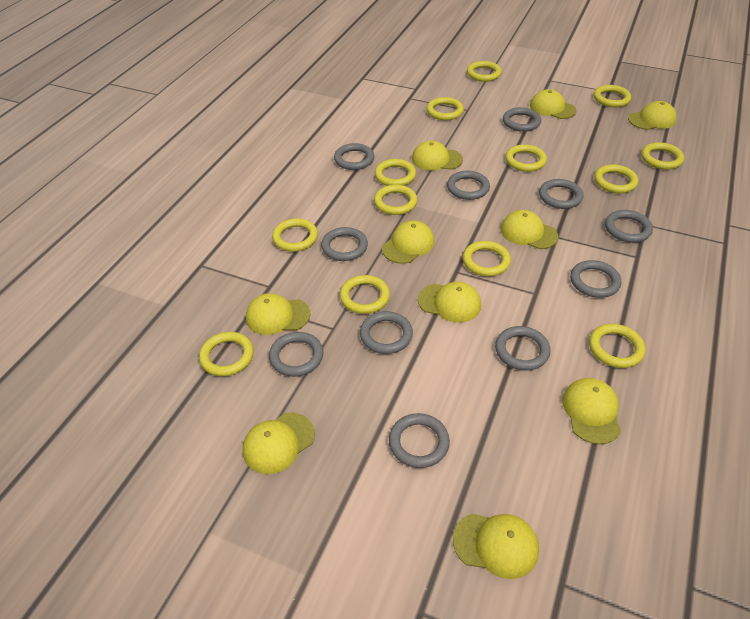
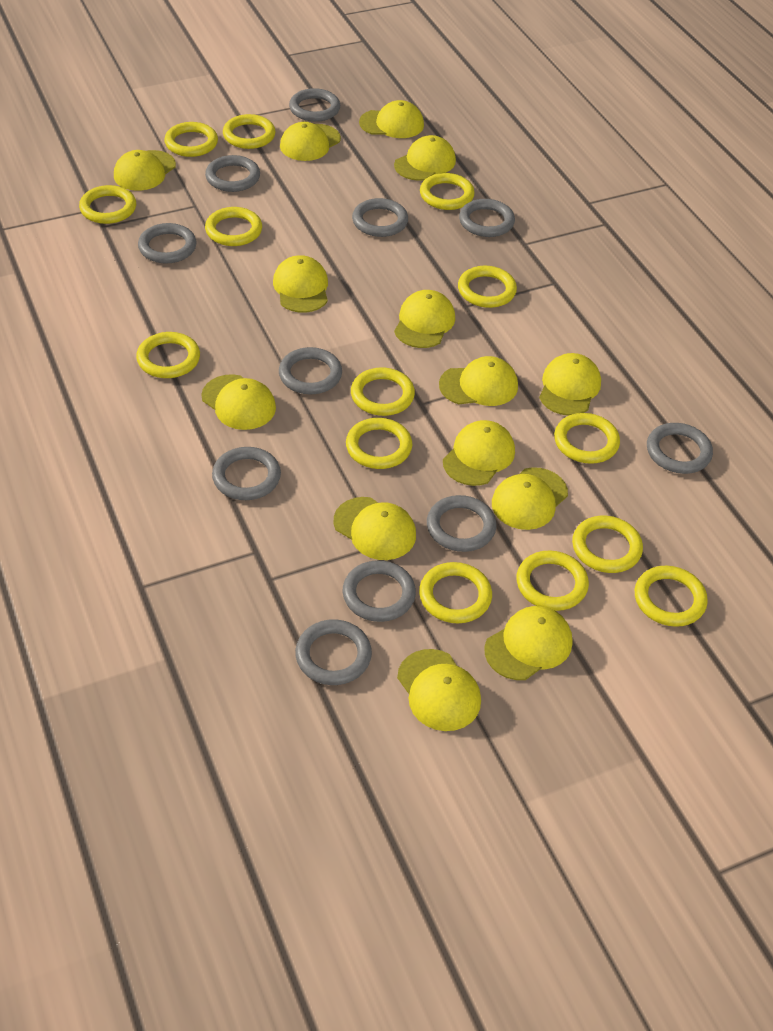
yellow cap: 10 -> 14
yellow ring: 13 -> 14

